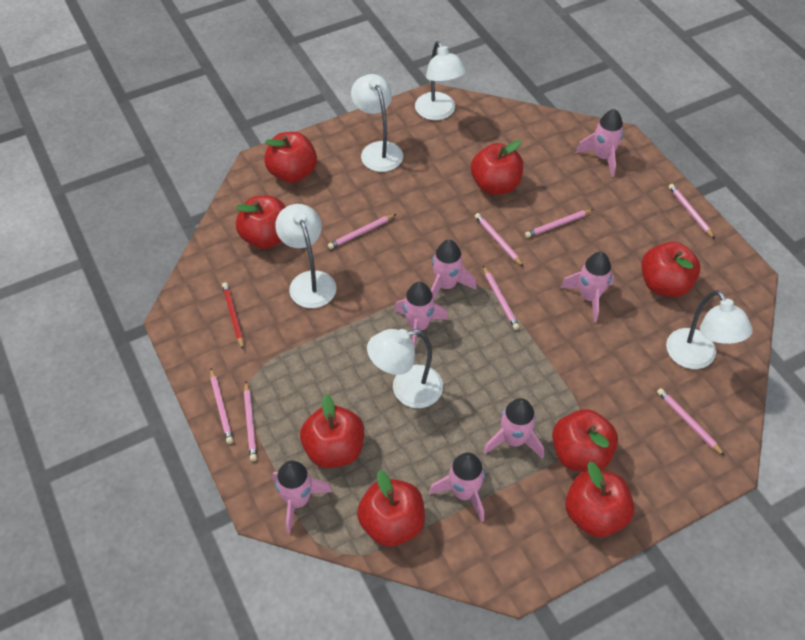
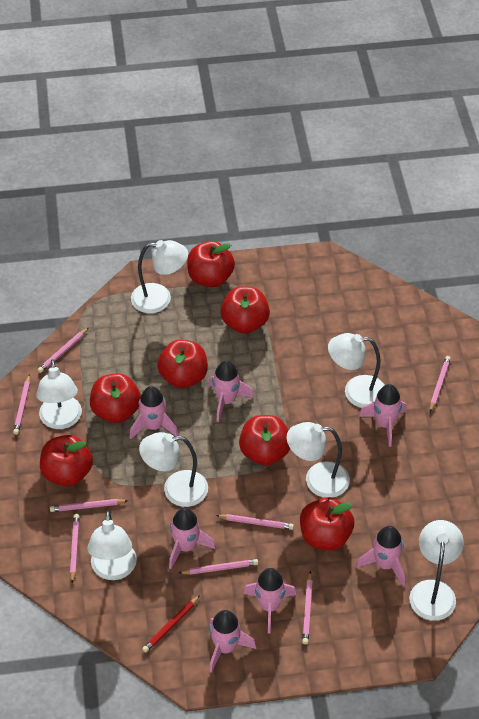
red apple: 8 -> 7
white lamp: 5 -> 7

